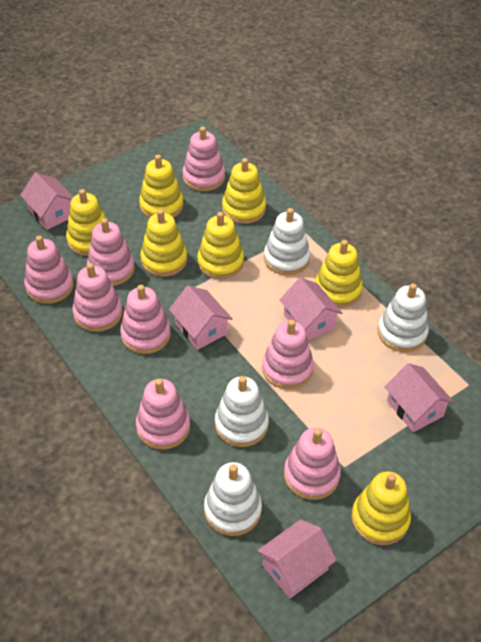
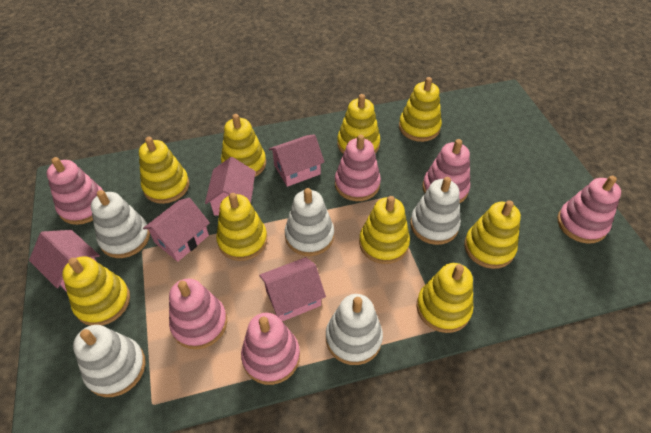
pink stacking toy: 8 -> 6
white stacking toy: 4 -> 5
yellow stacking toy: 7 -> 9

